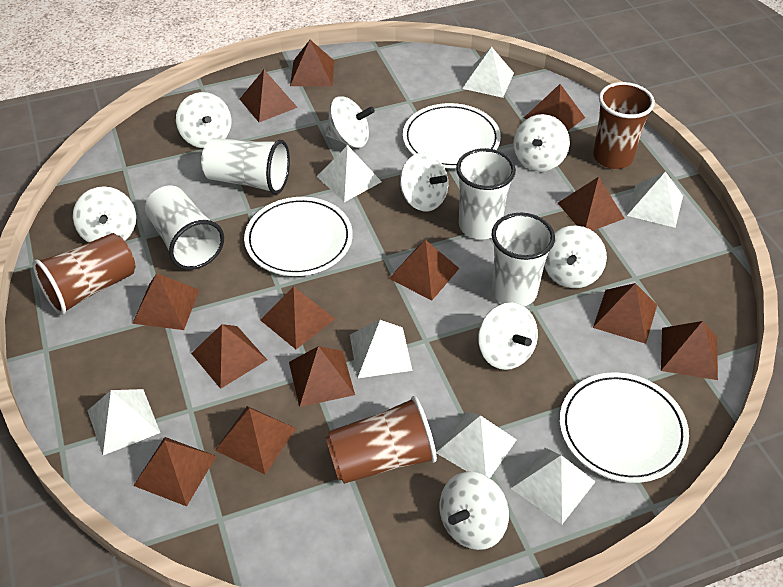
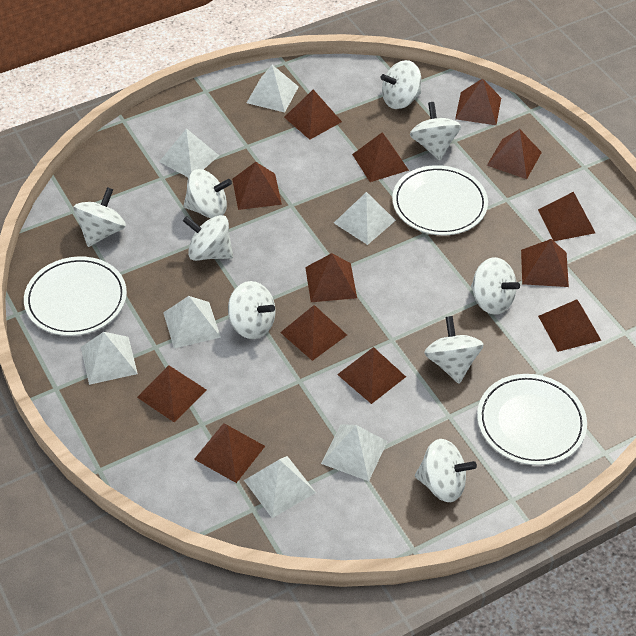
brown cup: 3 -> 0
white cup: 4 -> 0
white spinning top: 8 -> 9

